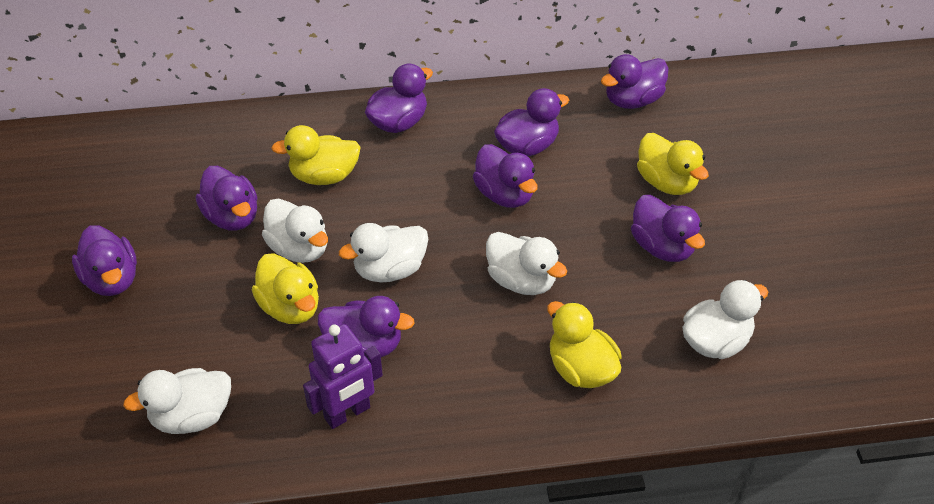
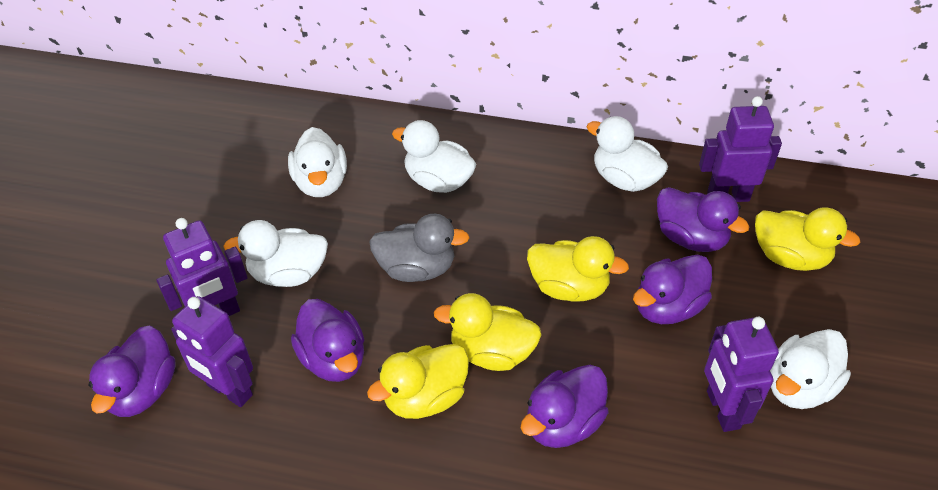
grey duck: 0 -> 1
purple duck: 8 -> 5
purple robot: 1 -> 4

